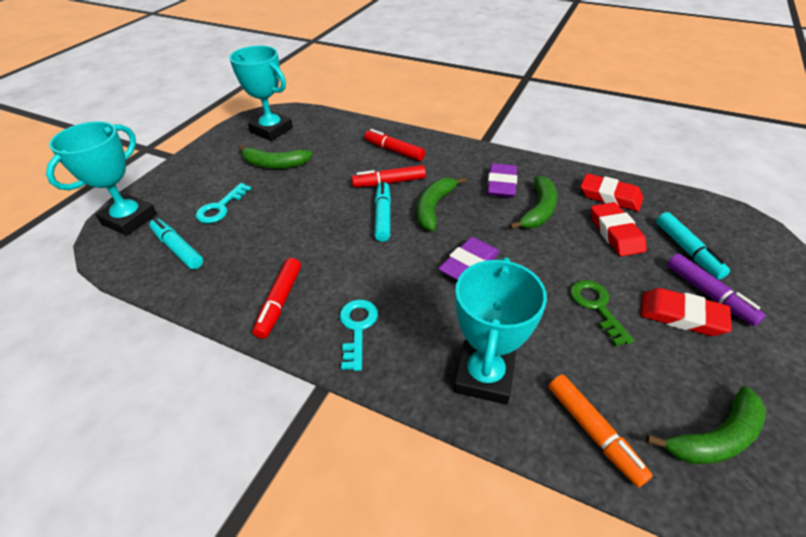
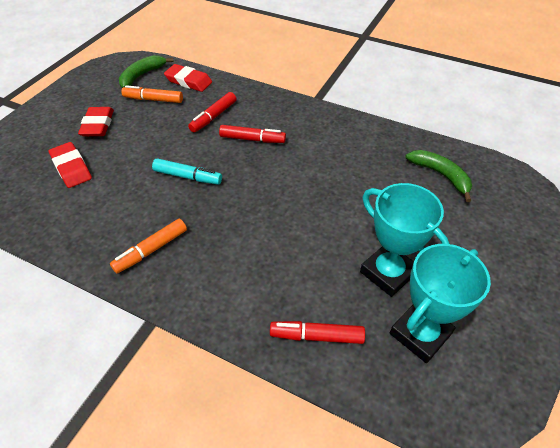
green banana: 4 -> 2
green key: 1 -> 0
orange marker: 1 -> 2
purple eraser: 2 -> 0
purple marker: 1 -> 0
turquoise key: 2 -> 0
turquoise marker: 3 -> 1
turquoise trophy: 3 -> 2

